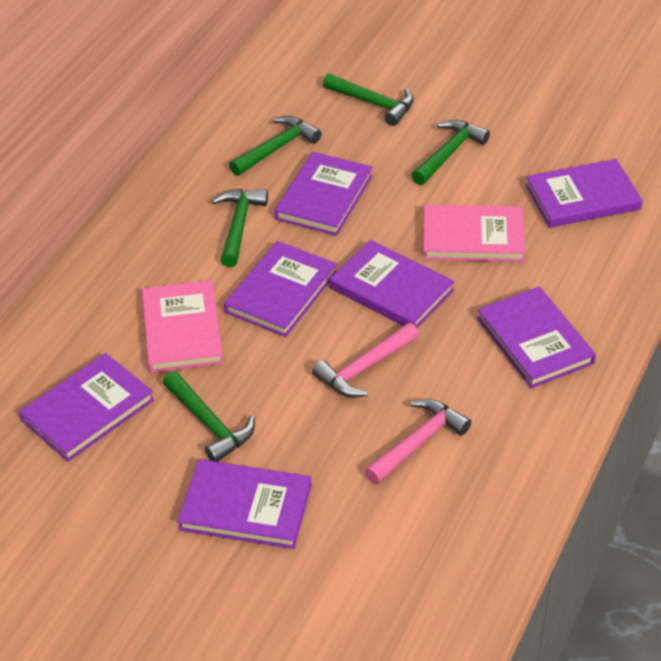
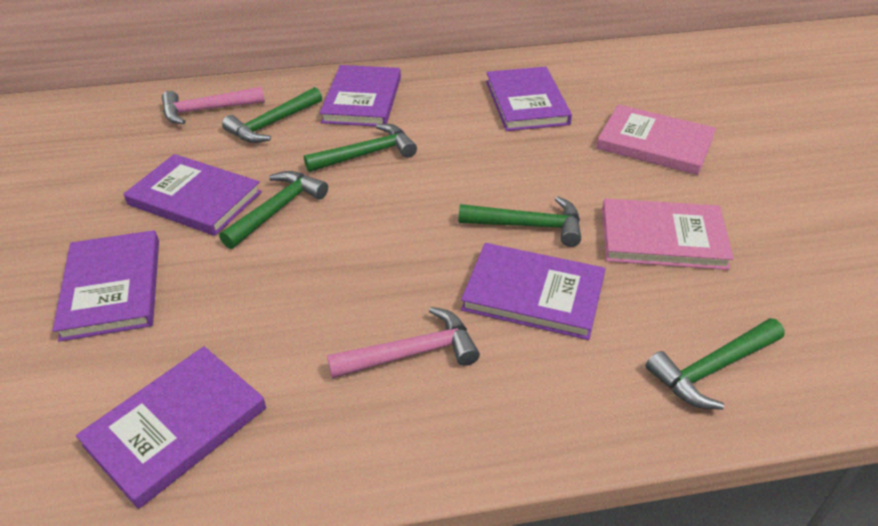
purple book: 7 -> 6

